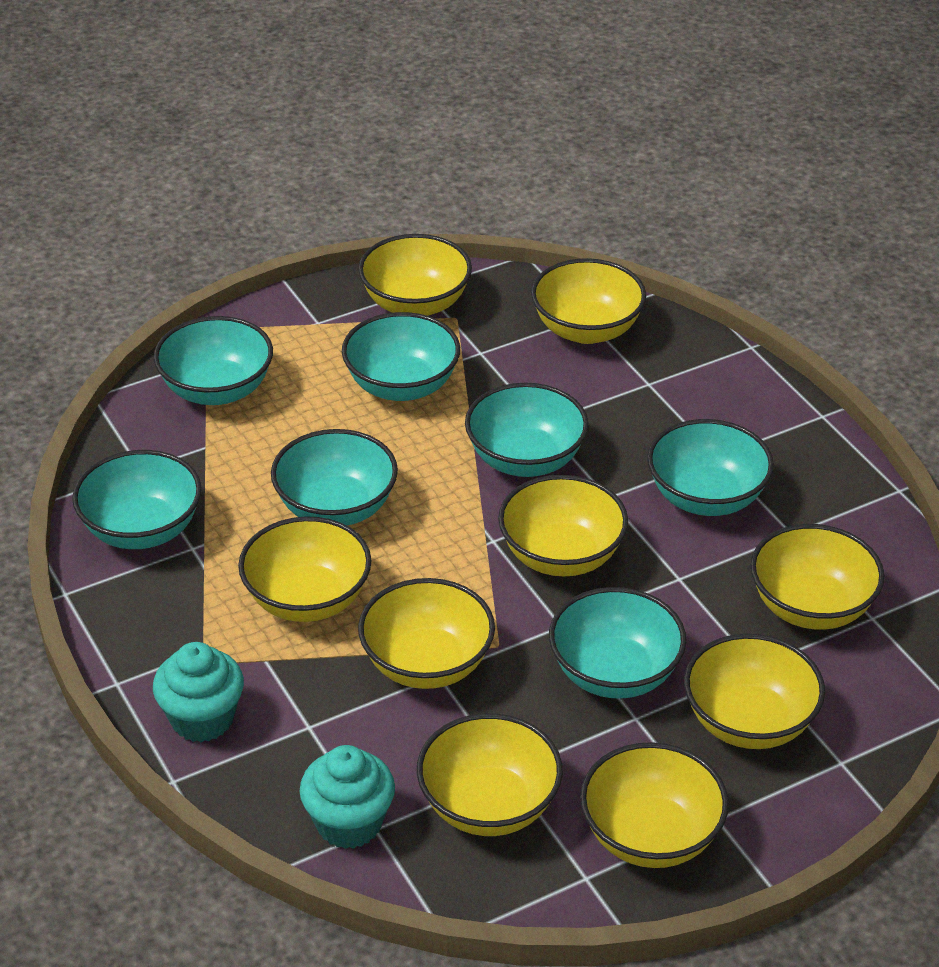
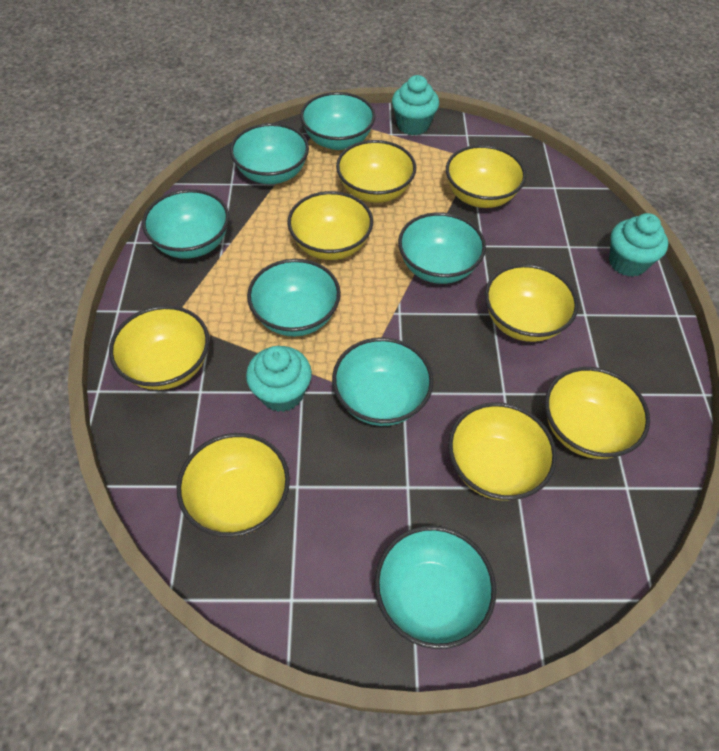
turquoise cupcake: 2 -> 3
yellow bowl: 9 -> 8

